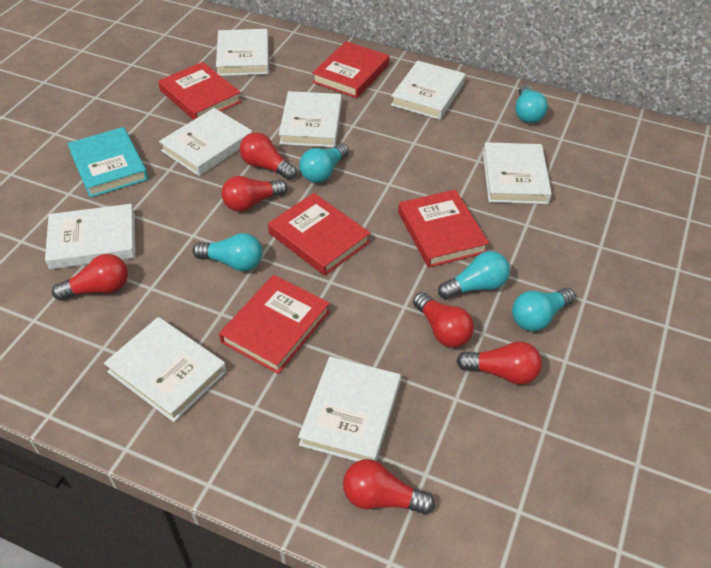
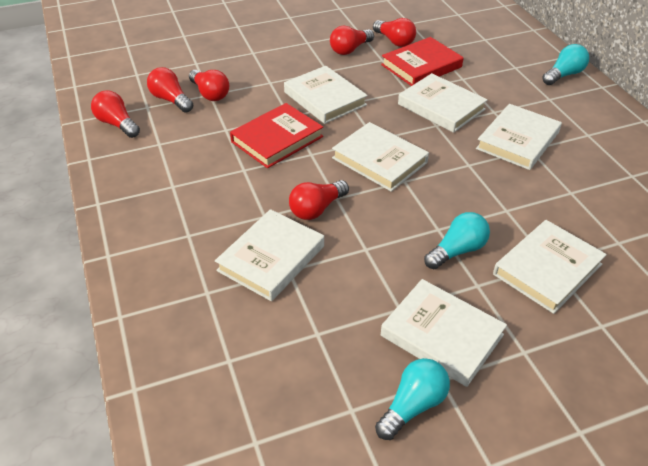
red book: 5 -> 2
turquoise book: 1 -> 0
turquoise light bulb: 5 -> 3
white book: 8 -> 7

